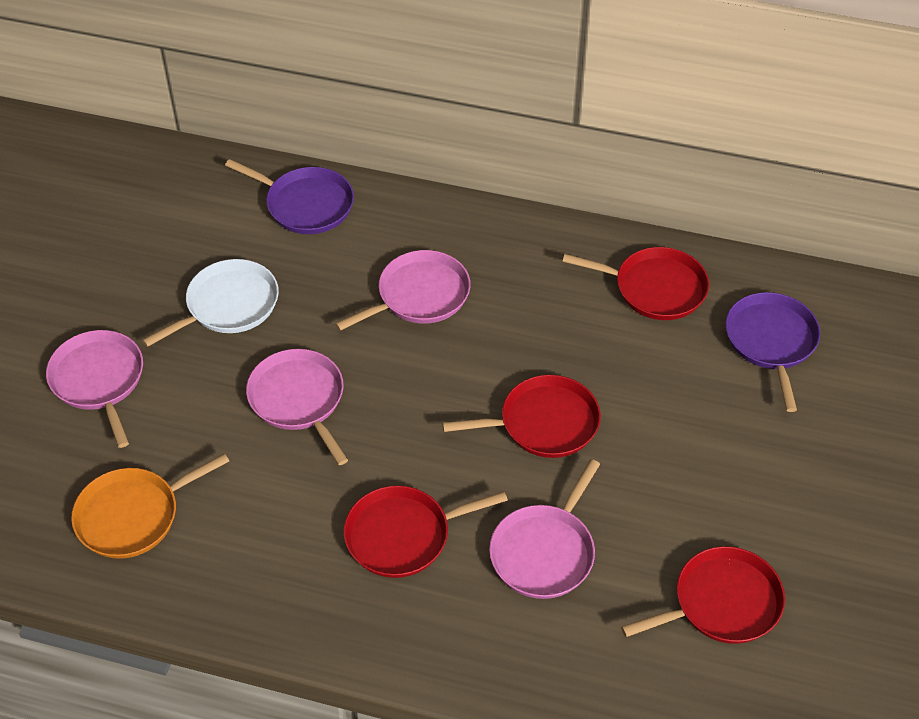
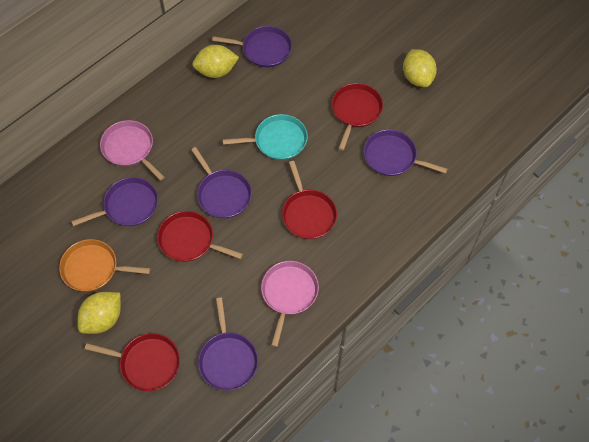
pink pan: 4 -> 2
purple pan: 2 -> 5
turquoise pan: 0 -> 1
white pan: 1 -> 0
yellow lemon: 0 -> 3

